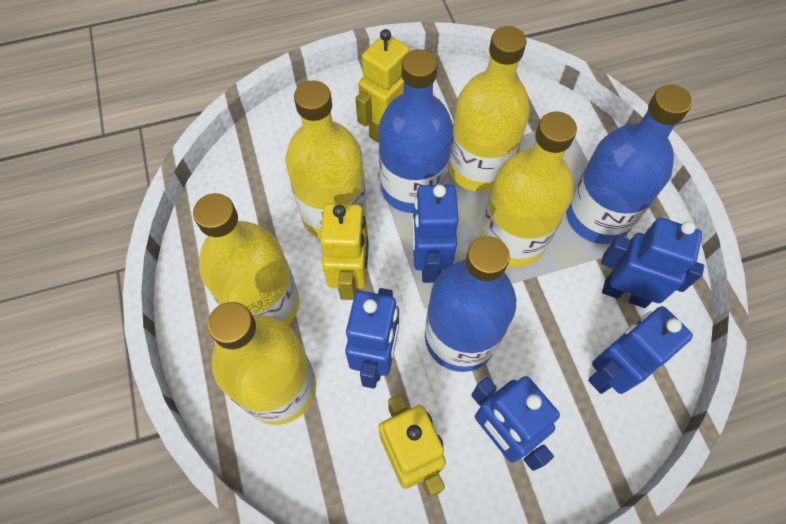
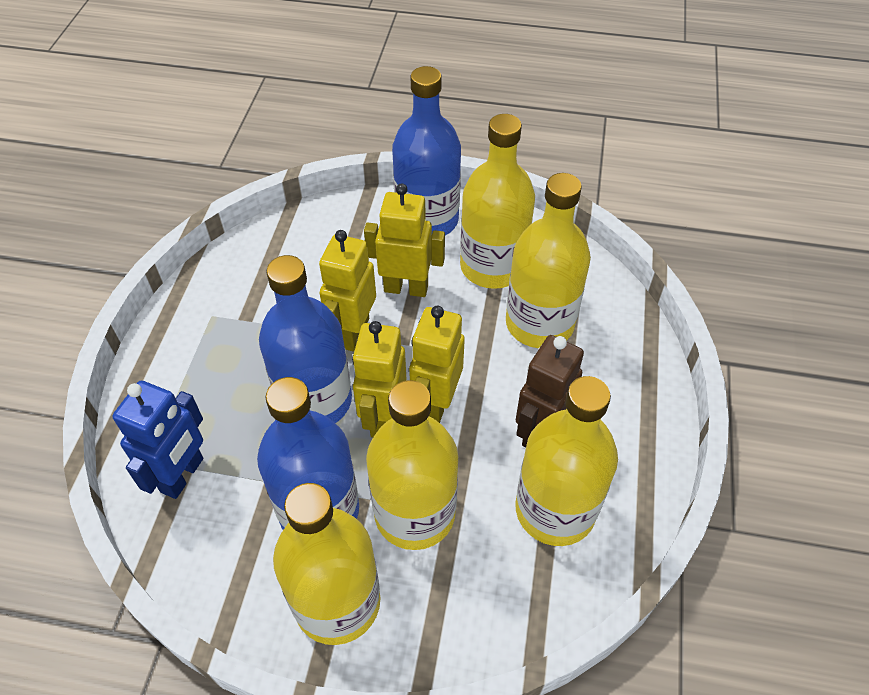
blue robot: 5 -> 1
brown robot: 0 -> 1
yellow robot: 3 -> 4

